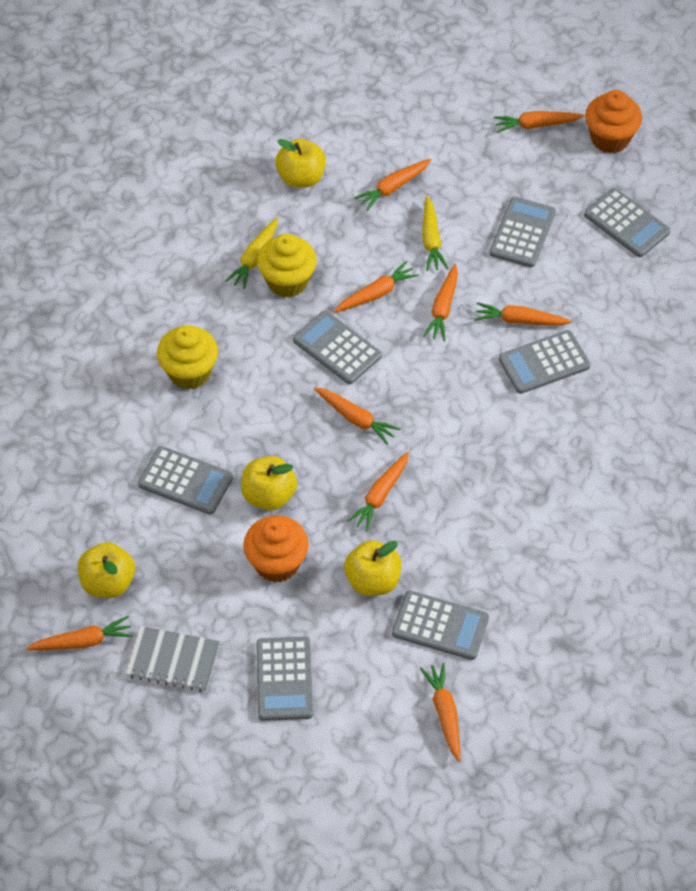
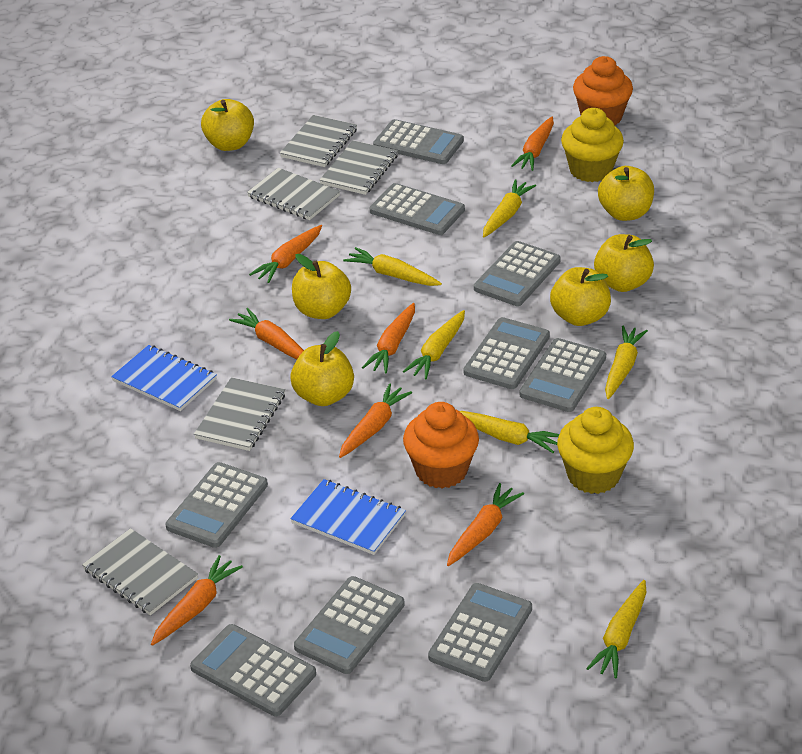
blue notebook: 0 -> 2
grey calculator: 7 -> 9
grey notebook: 1 -> 5
orange carrot: 9 -> 7
yellow apple: 4 -> 6
yellow carrot: 2 -> 6

